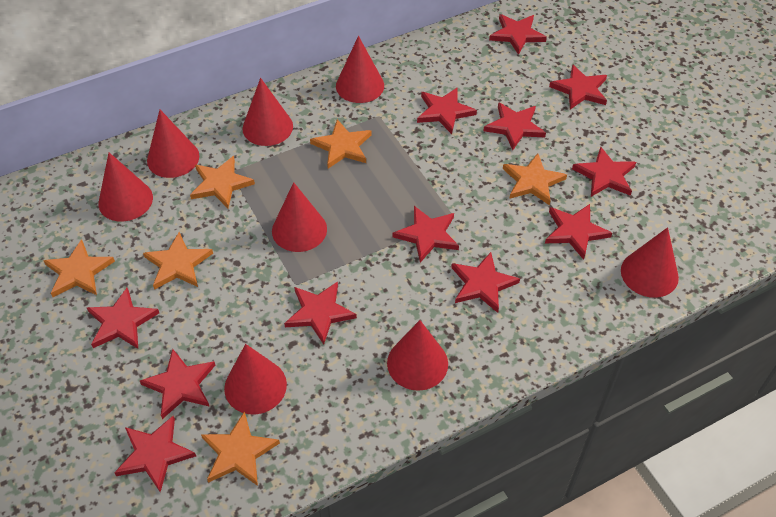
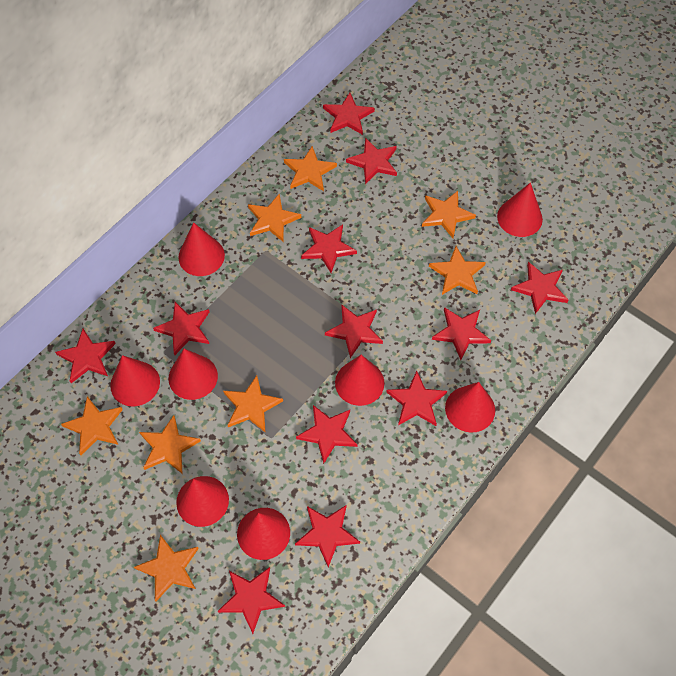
orange star: 6 -> 8

